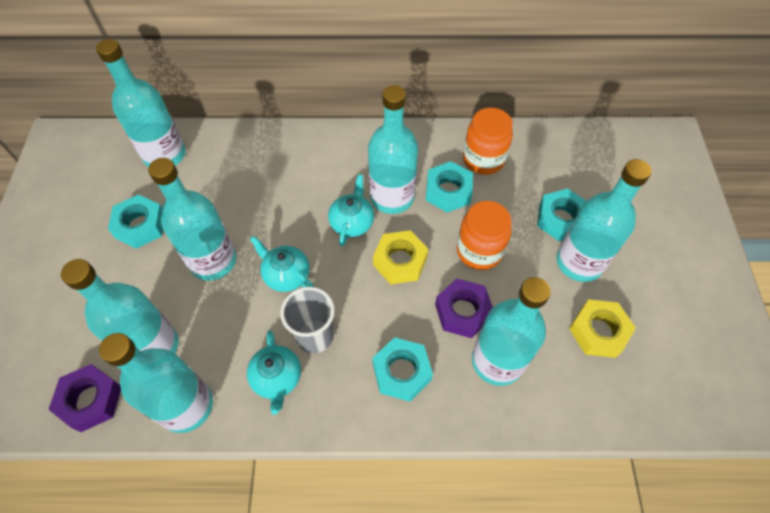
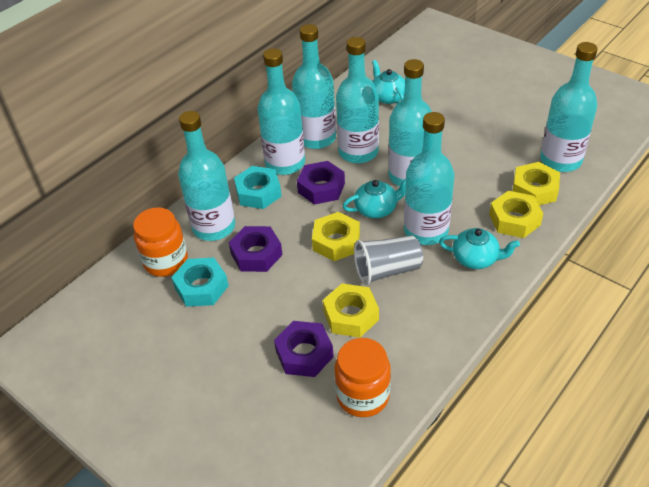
purple nut: 2 -> 3
turquoise nut: 4 -> 2
yellow nut: 2 -> 4

